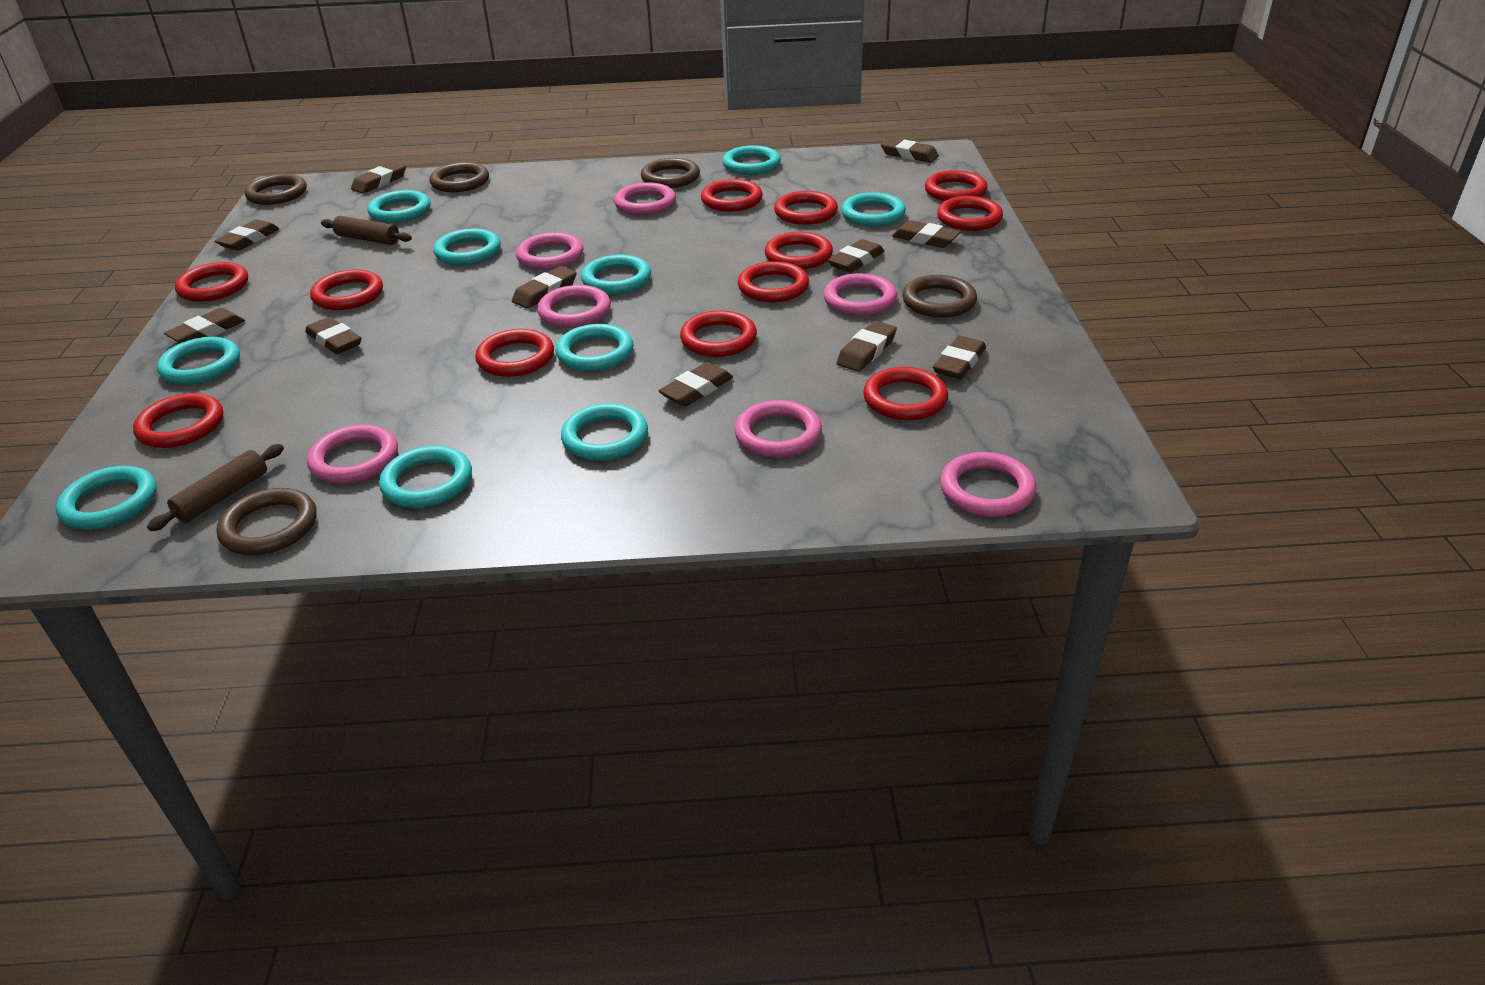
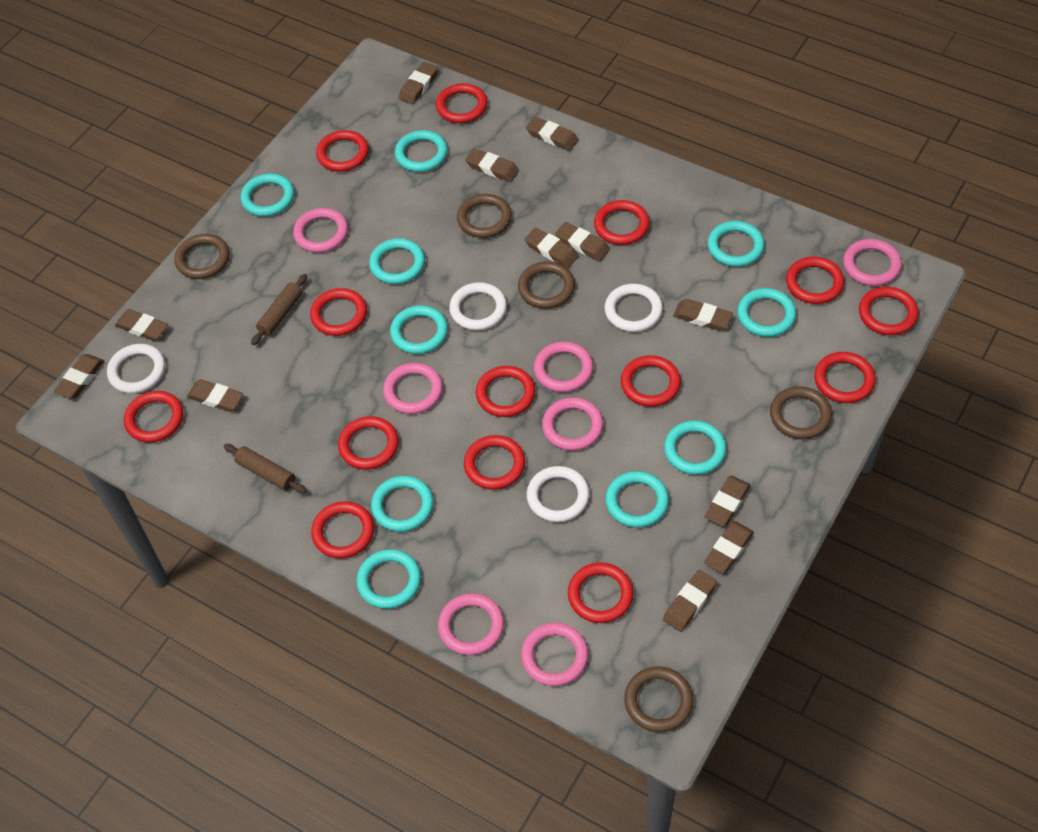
brown eraser: 11 -> 12
red ring: 12 -> 14
white ring: 0 -> 4

